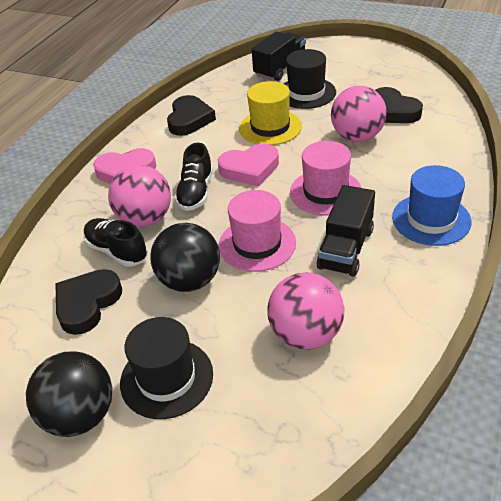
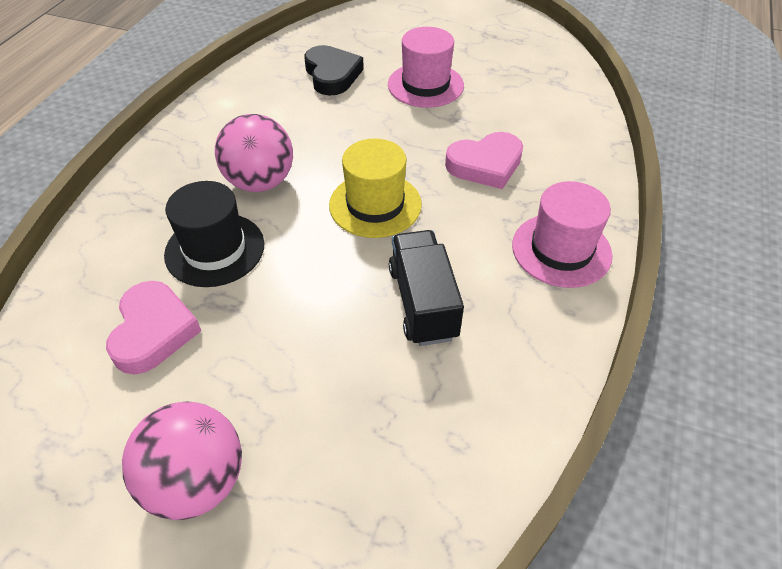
black ball: 2 -> 0
black hat: 2 -> 1
black heart: 3 -> 1
black shoe: 2 -> 0
black truck: 2 -> 1
blue hat: 1 -> 0
pink ball: 3 -> 2

